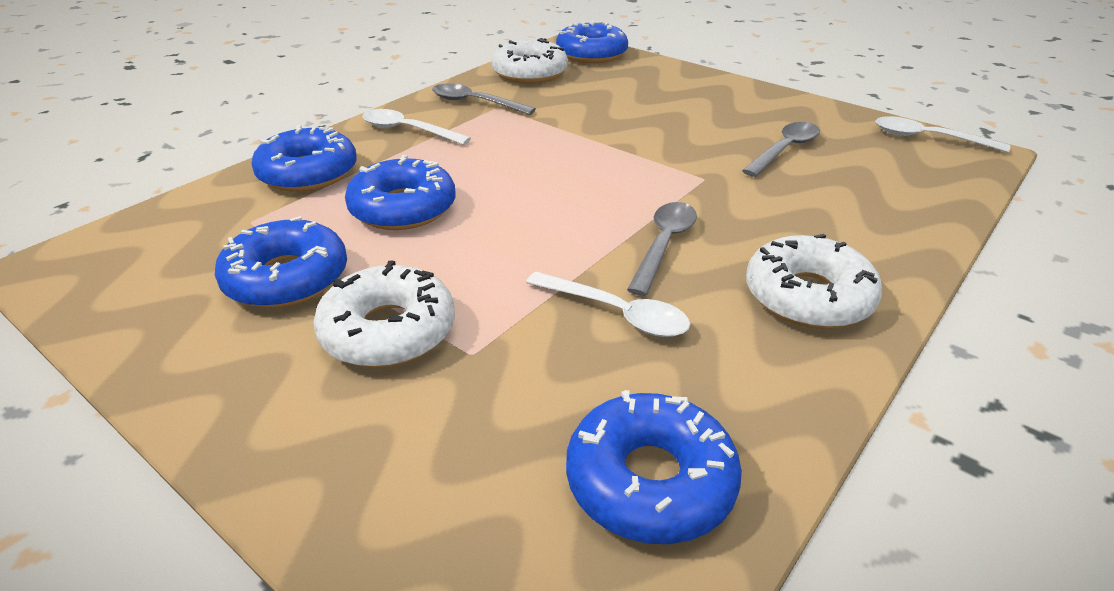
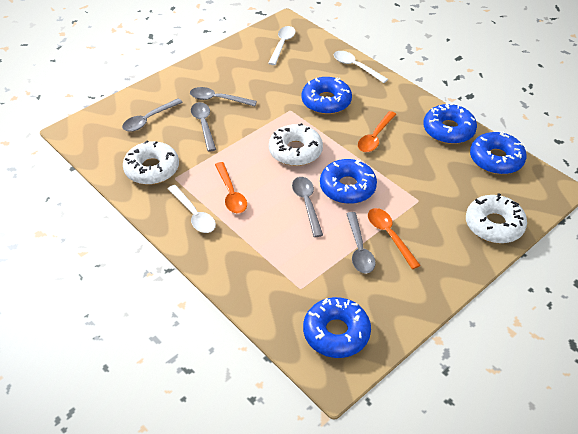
grey spoon: 3 -> 5
orange spoon: 0 -> 3

